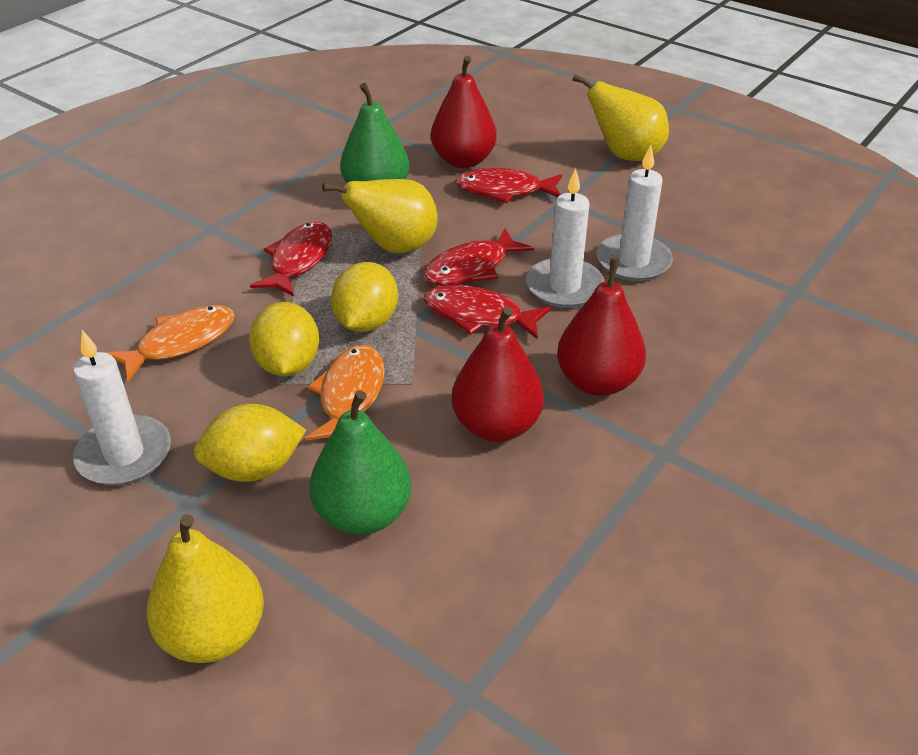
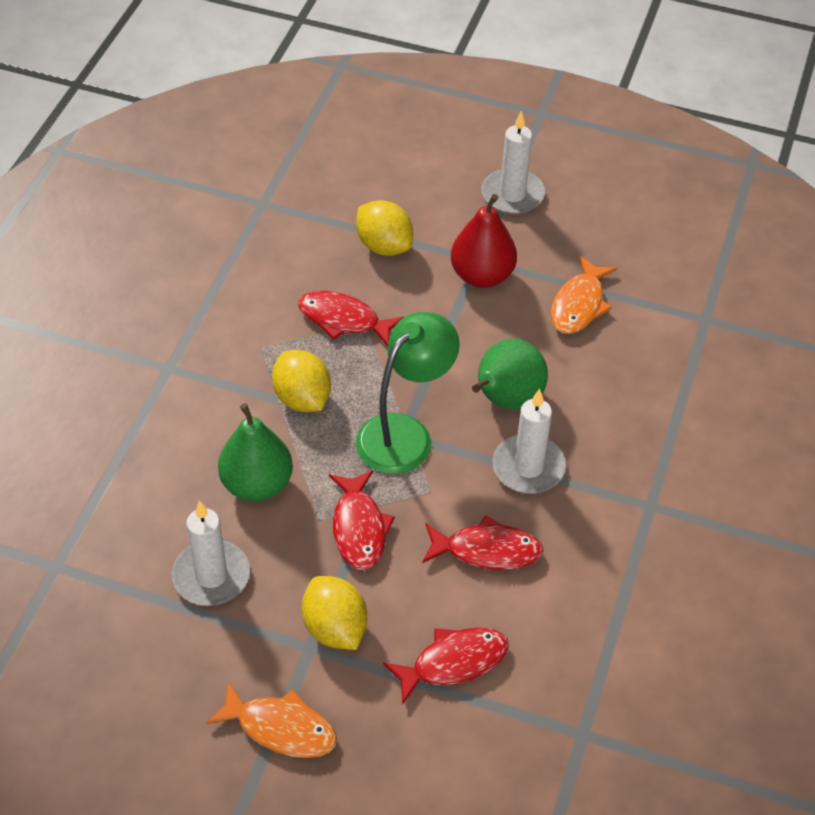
green lamp: 0 -> 1
red pear: 3 -> 1
yellow pear: 3 -> 0

